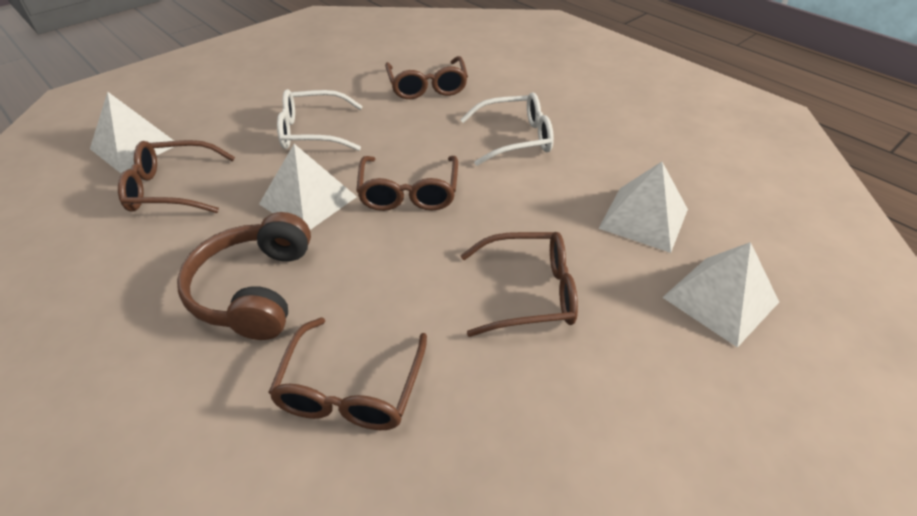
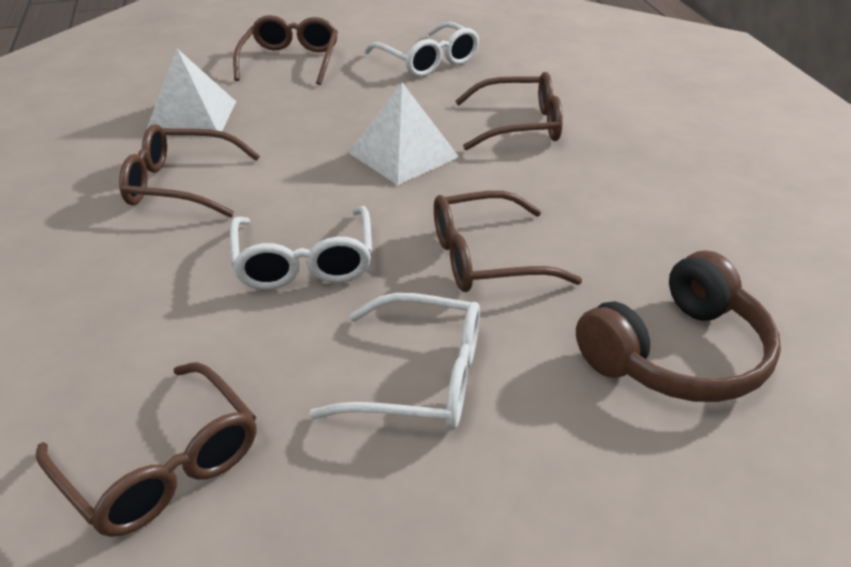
white glasses: 2 -> 3
white pyramid: 4 -> 2

